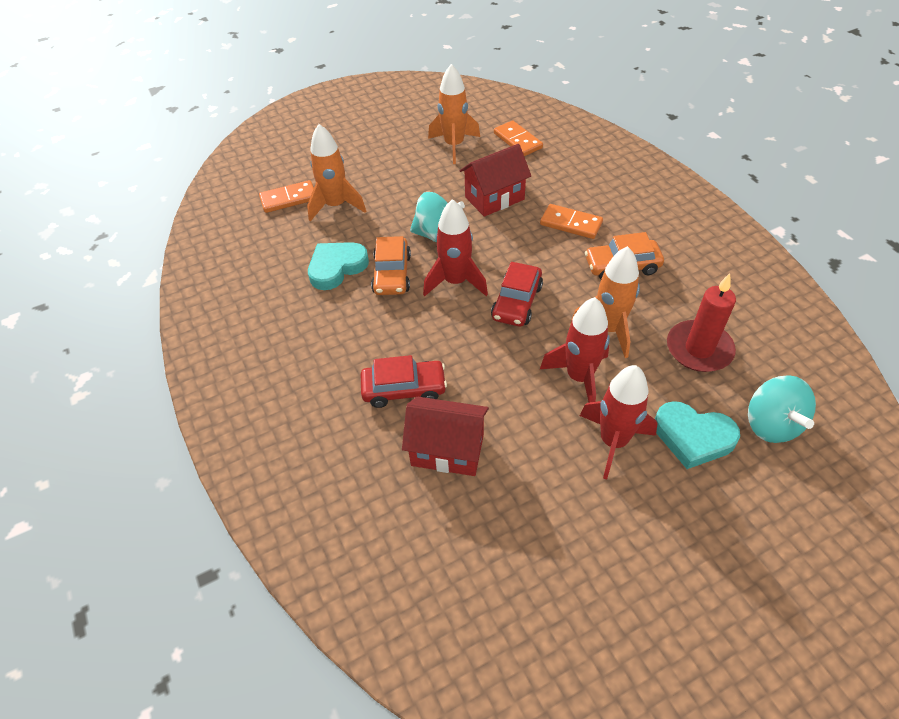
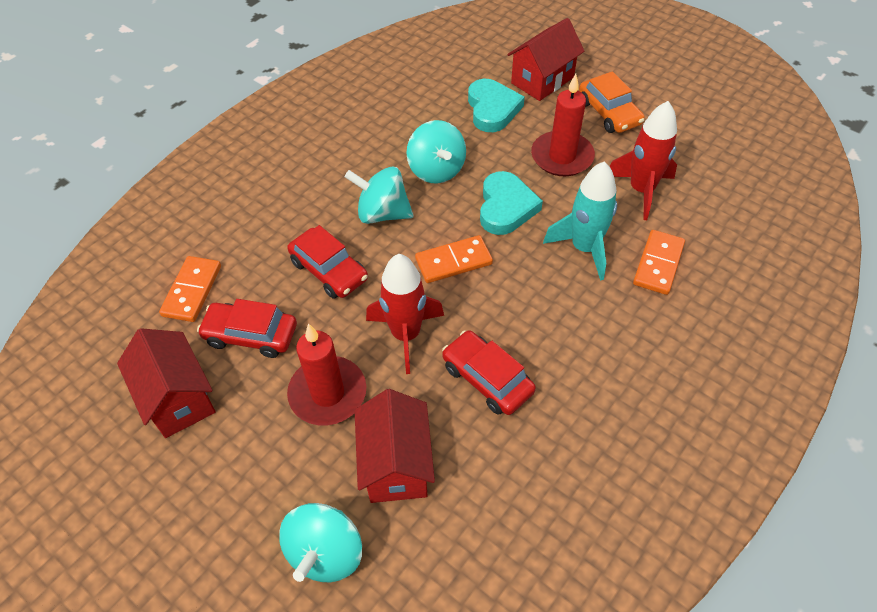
orange car: 2 -> 1
orange rocket: 3 -> 0
red candle: 1 -> 2
red car: 2 -> 3
red house: 2 -> 3
red rocket: 3 -> 2
turquoise rocket: 0 -> 1
turquoise spinning top: 2 -> 3

